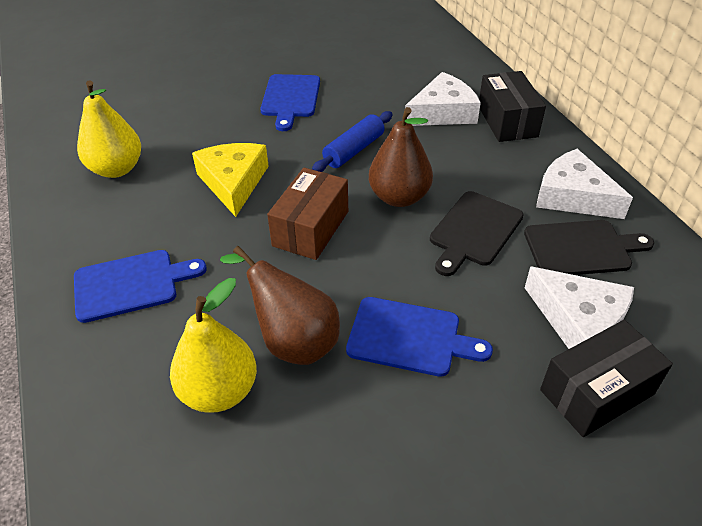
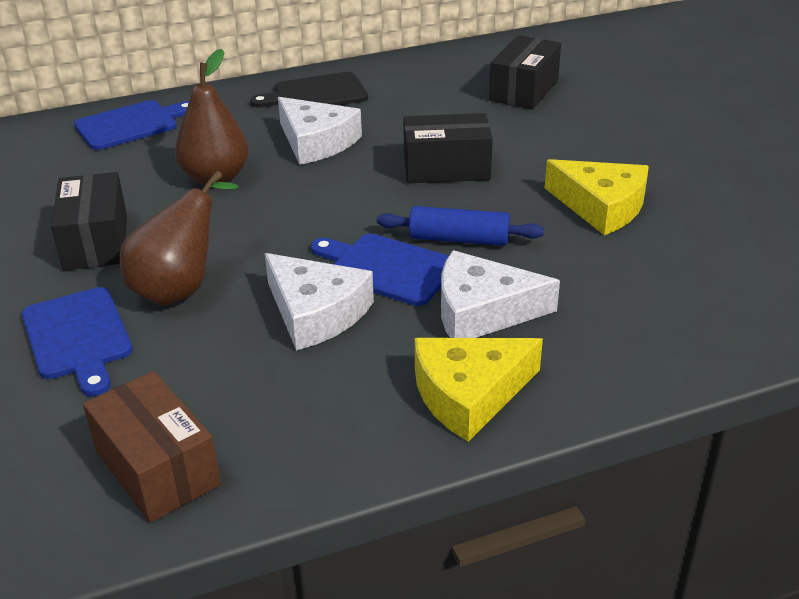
black box: 2 -> 3
black cutting board: 2 -> 1
yellow cheese: 1 -> 2
yellow pear: 2 -> 0

